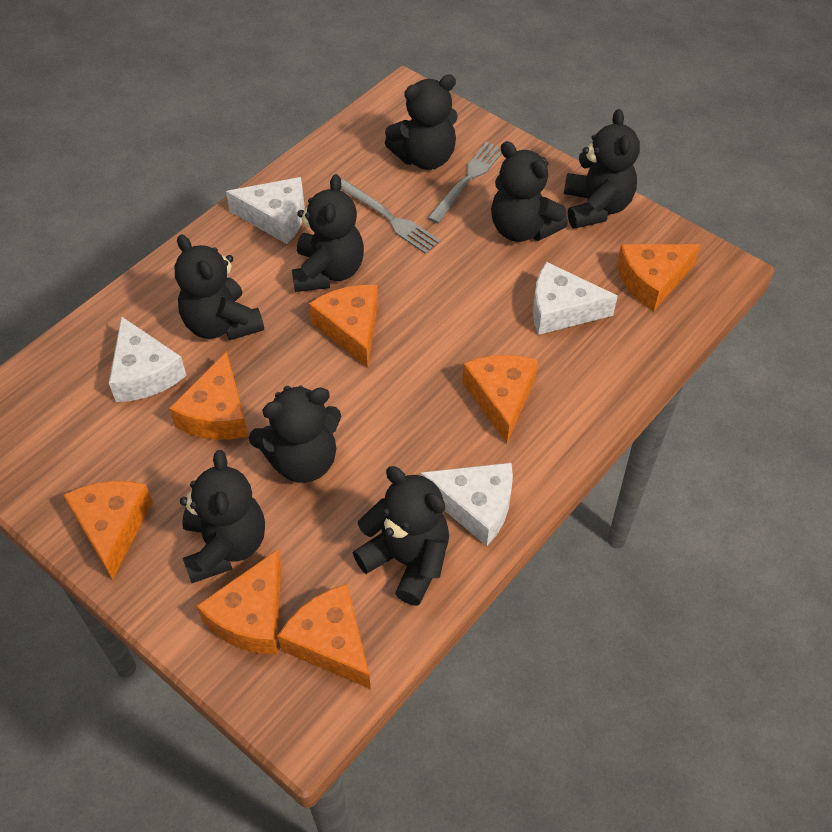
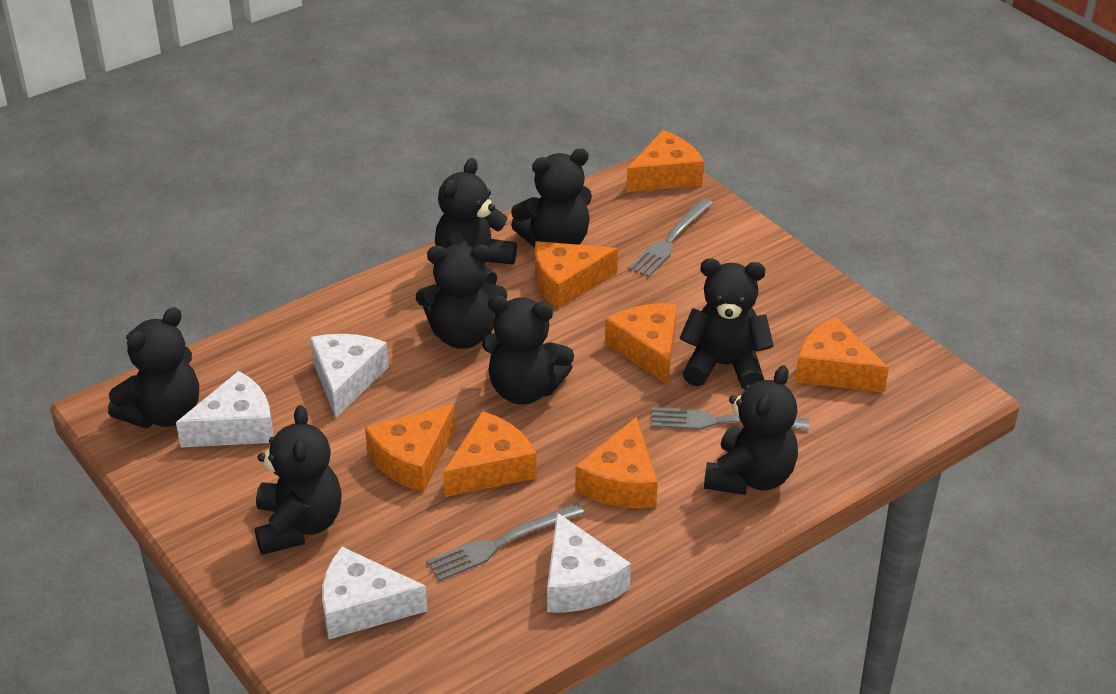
grey fork: 2 -> 3

